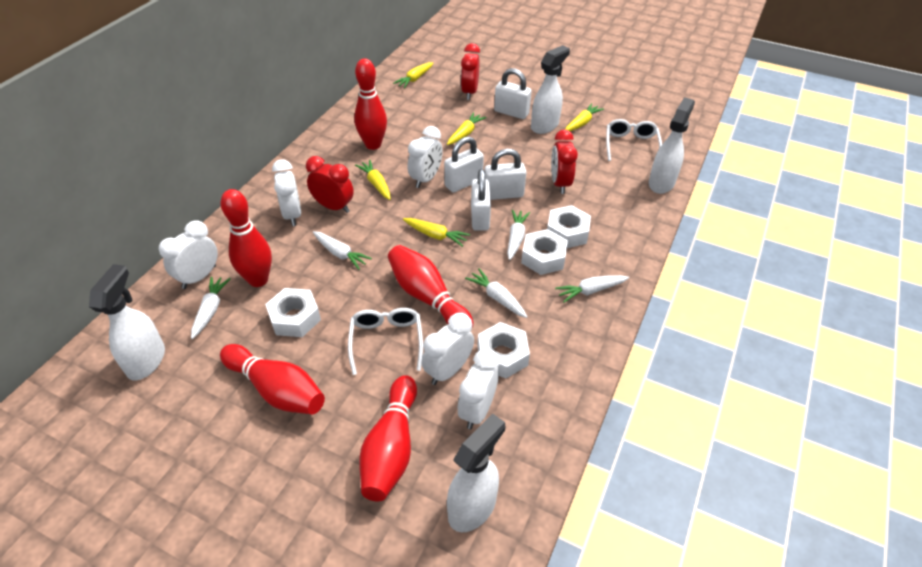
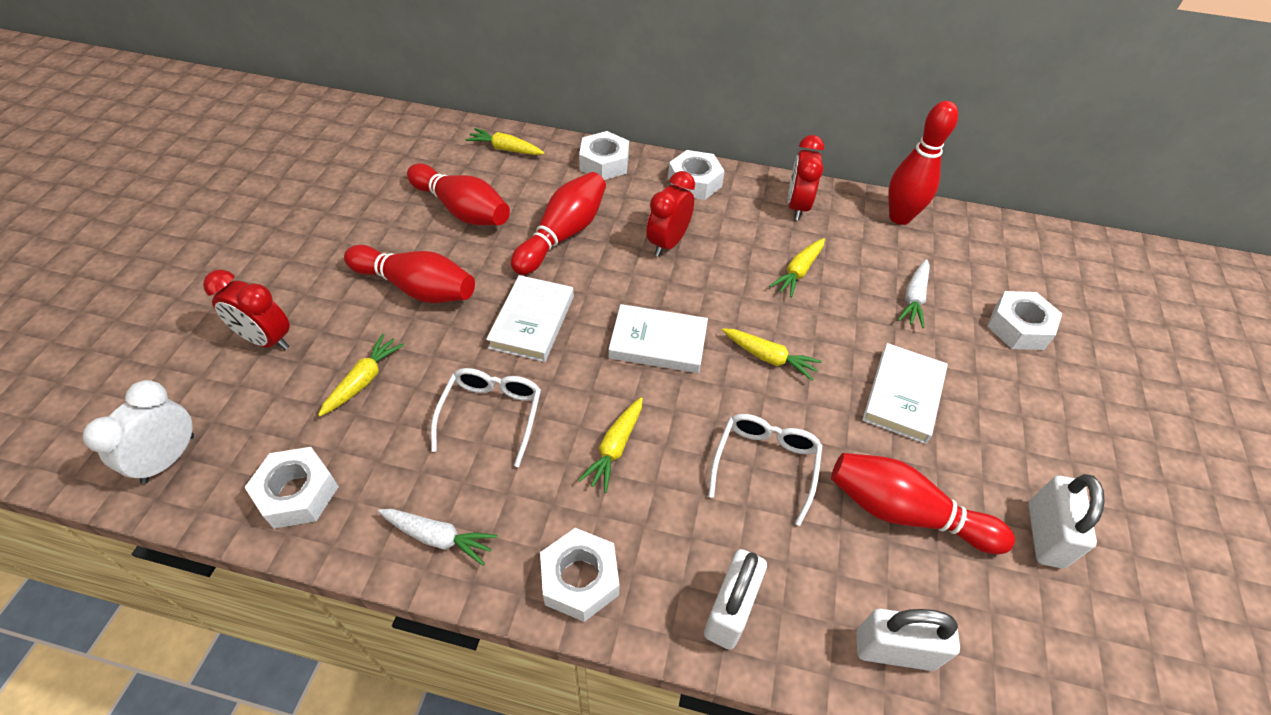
white book: 0 -> 3
white carrot: 5 -> 2
white clock: 5 -> 1
white nut: 4 -> 5
white padlock: 4 -> 3
white spray bottle: 4 -> 0

